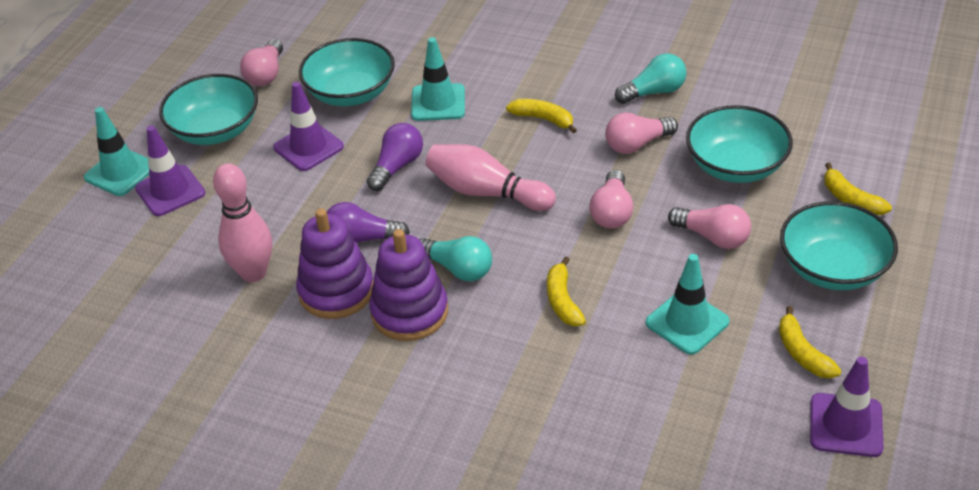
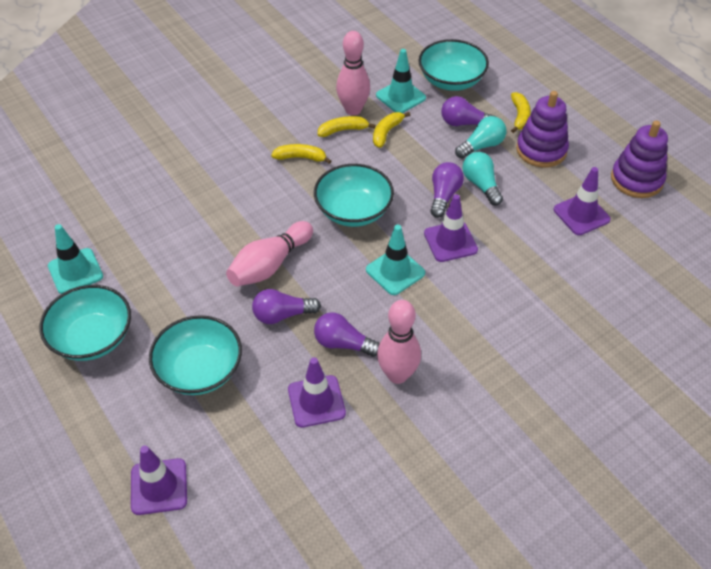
pink bowling pin: 2 -> 3
pink light bulb: 4 -> 0
purple light bulb: 2 -> 4
purple traffic cone: 3 -> 4

